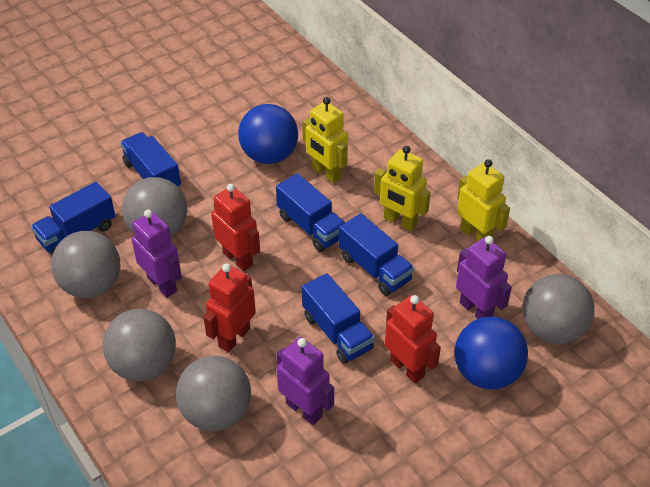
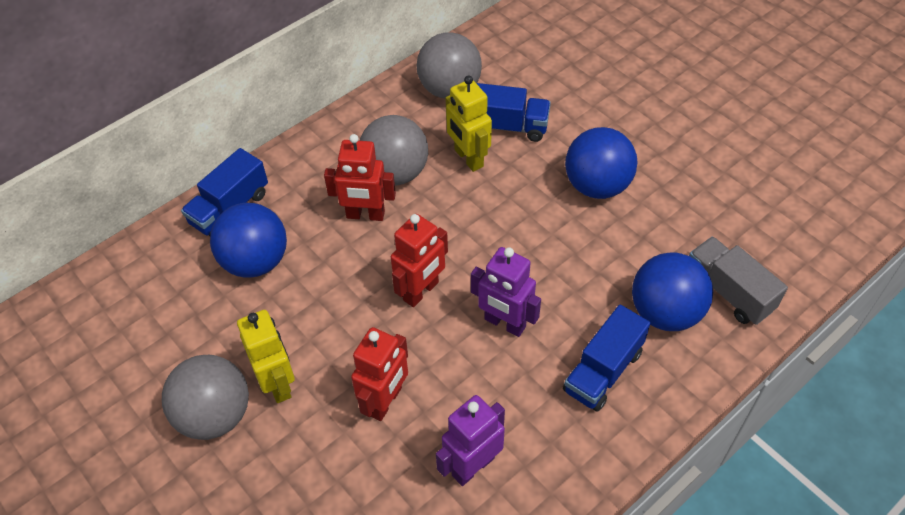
blue ball: 2 -> 3
blue truck: 5 -> 3
grey ball: 5 -> 3
grey truck: 0 -> 1
purple robot: 3 -> 2
yellow robot: 3 -> 2

